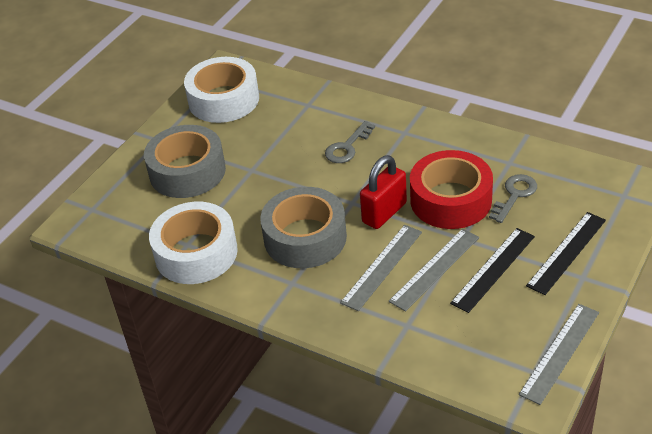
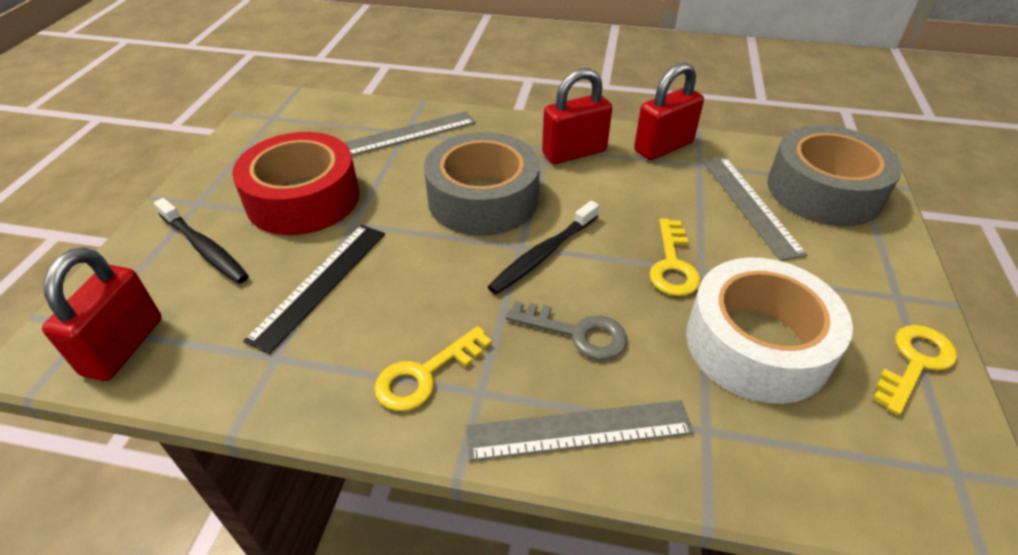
black ruler: 2 -> 1
black toothbrush: 0 -> 2
grey key: 2 -> 1
red padlock: 1 -> 3
white tape: 2 -> 1
yellow key: 0 -> 3

